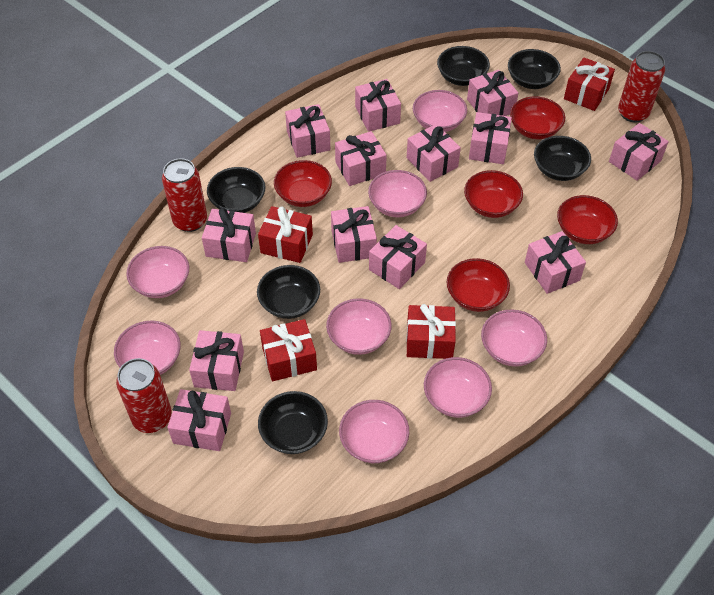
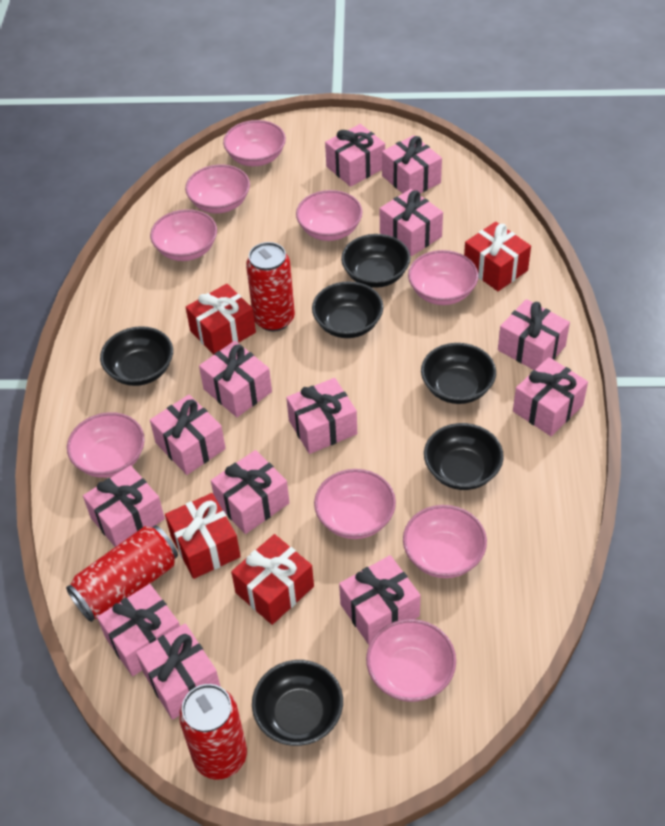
pink bowl: 8 -> 9
red bowl: 5 -> 0

